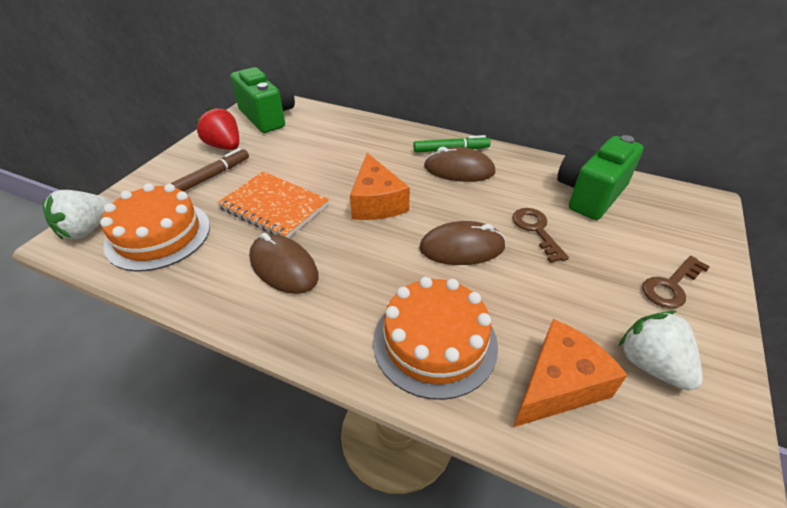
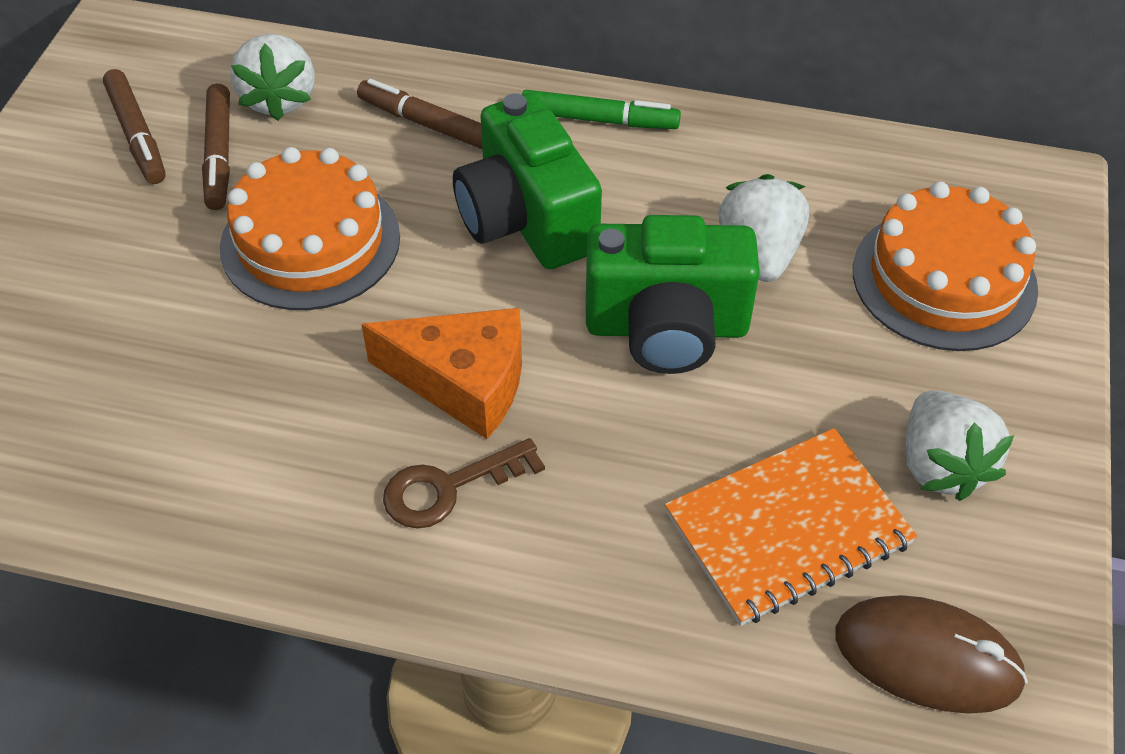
brown key: 2 -> 1
brown marker: 1 -> 3
brown mouse: 3 -> 1
orange cheese: 2 -> 1
red strawberry: 1 -> 0
white strawberry: 2 -> 3

